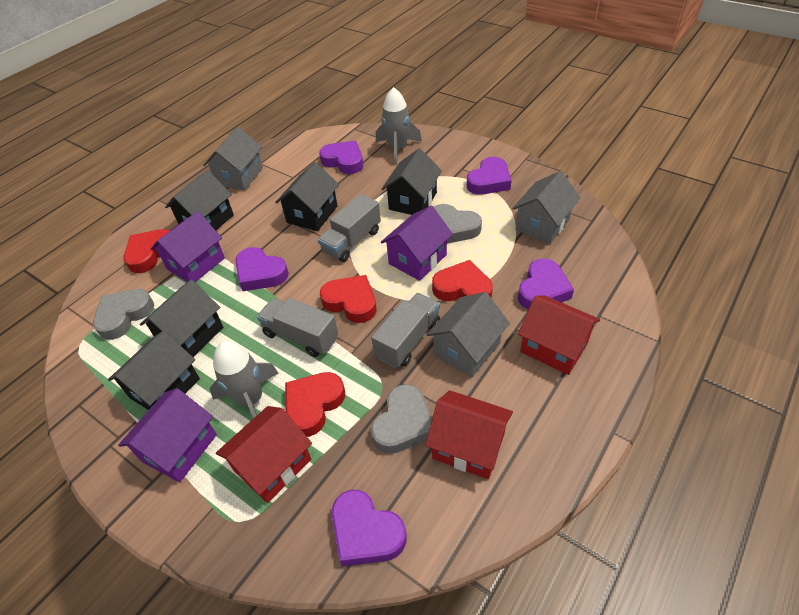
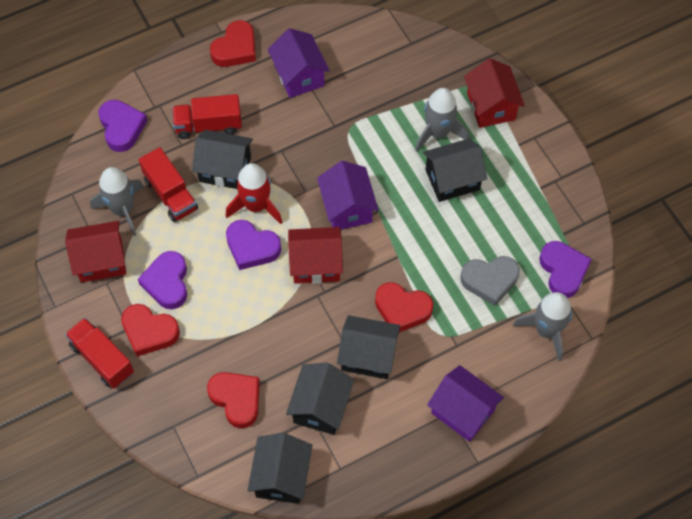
grey heart: 3 -> 1
grey house: 3 -> 0
grey rocket: 2 -> 3
grey truck: 3 -> 0
purple heart: 5 -> 4
red rocket: 0 -> 1
red truck: 0 -> 3

